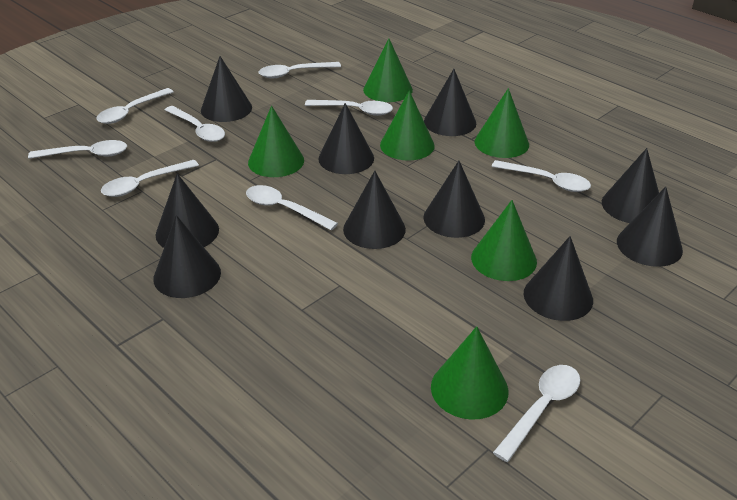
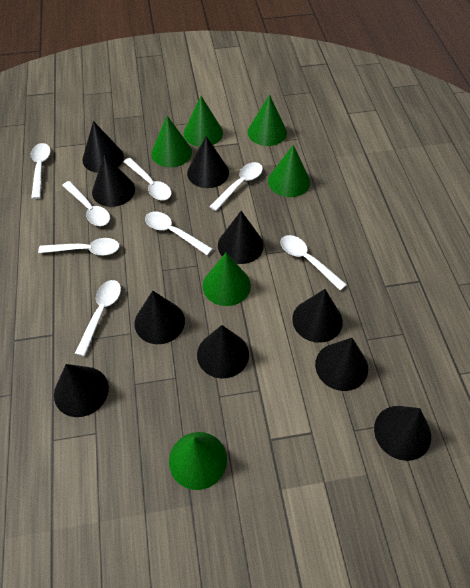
white spoon: 9 -> 8

